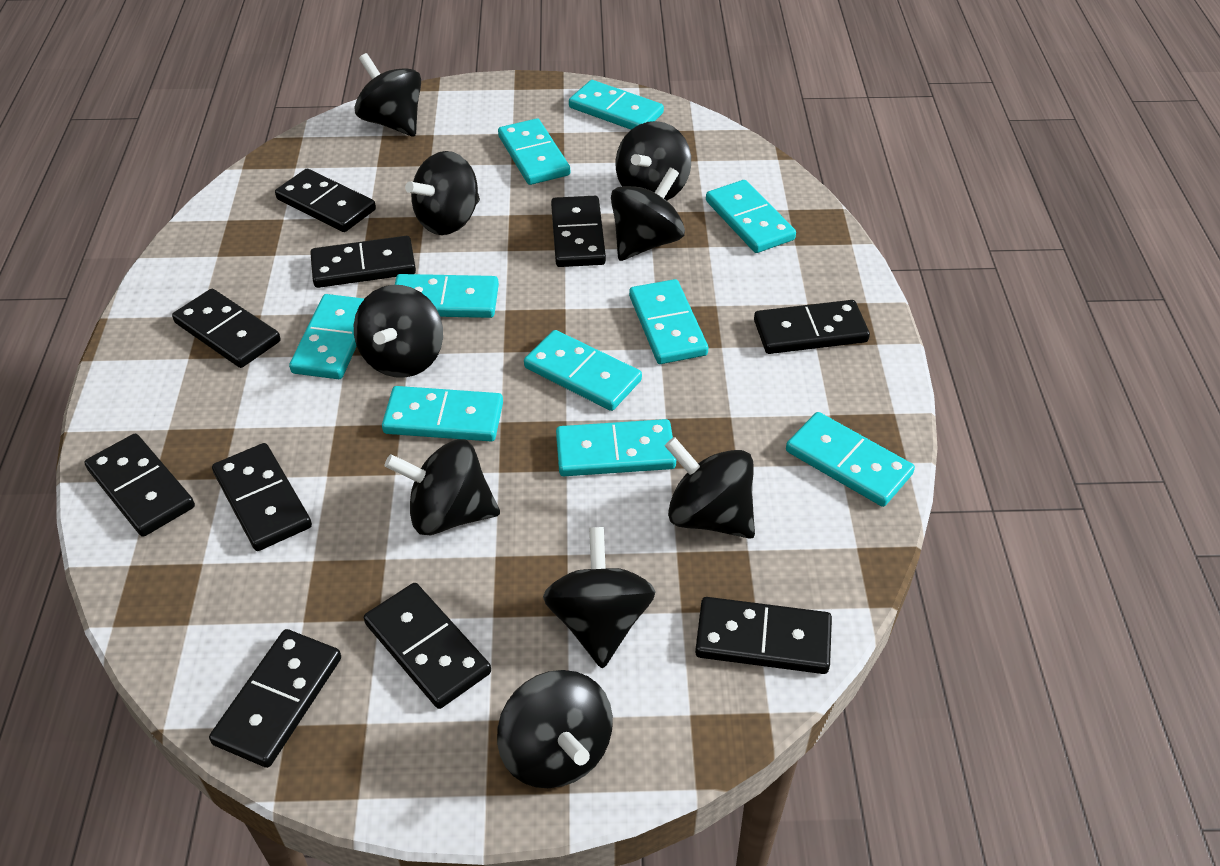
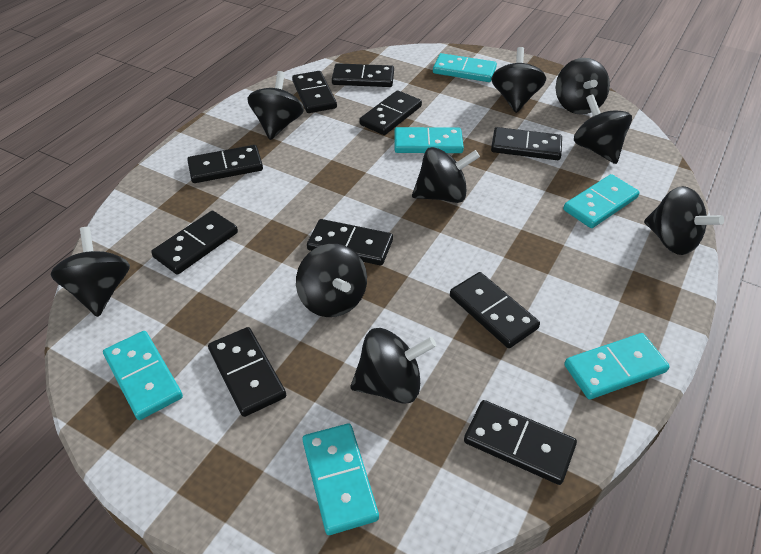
turquoise domino: 10 -> 6

